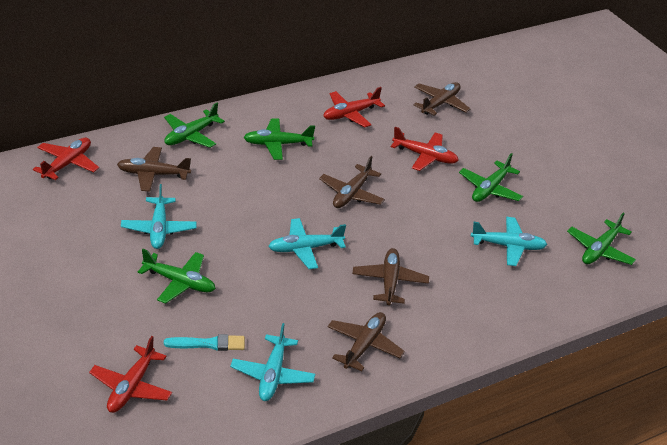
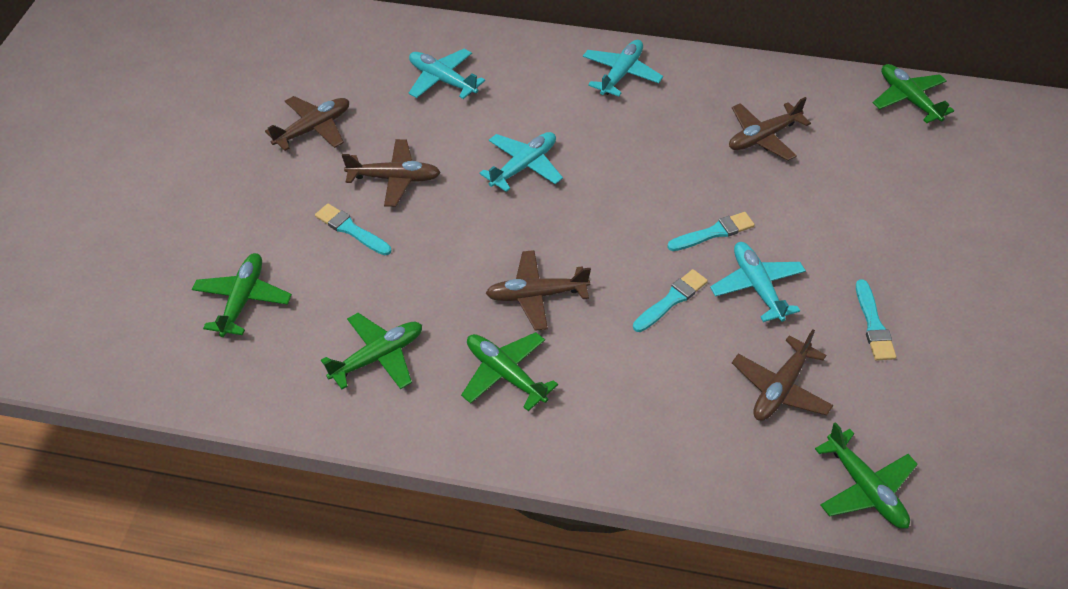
red plane: 4 -> 0
turquoise brush: 1 -> 4

